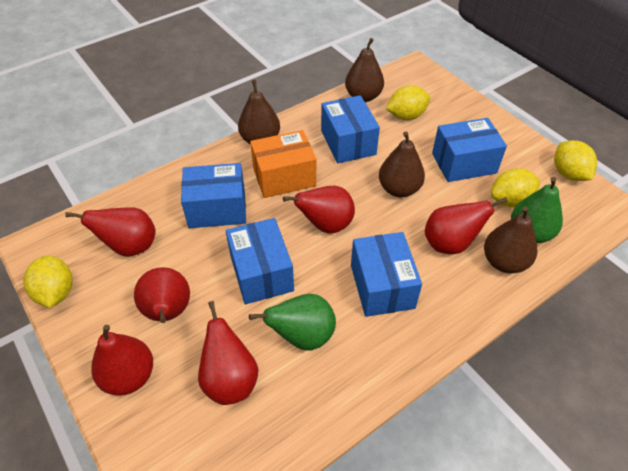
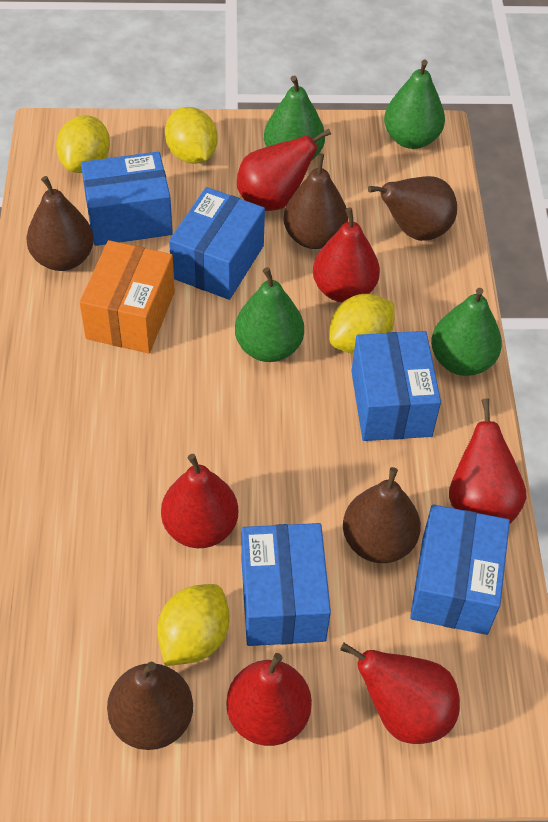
brown pear: 4 -> 5
green pear: 2 -> 4

